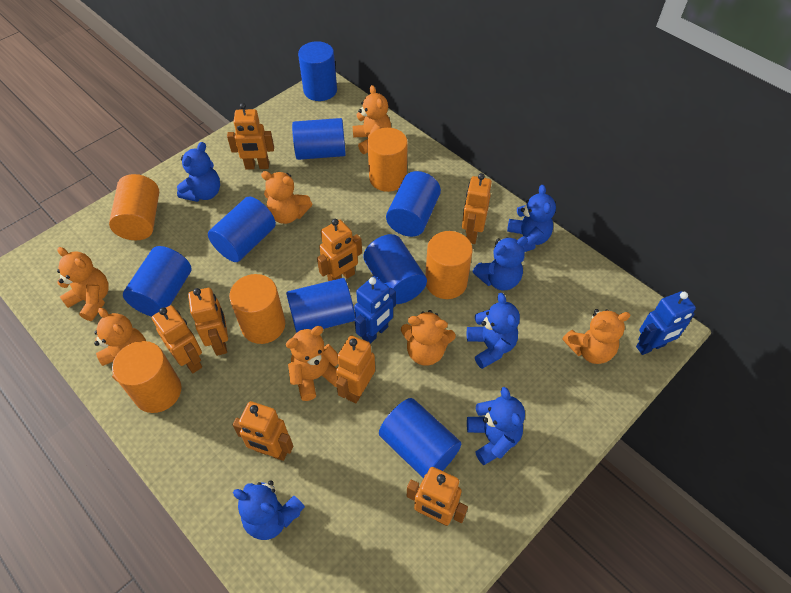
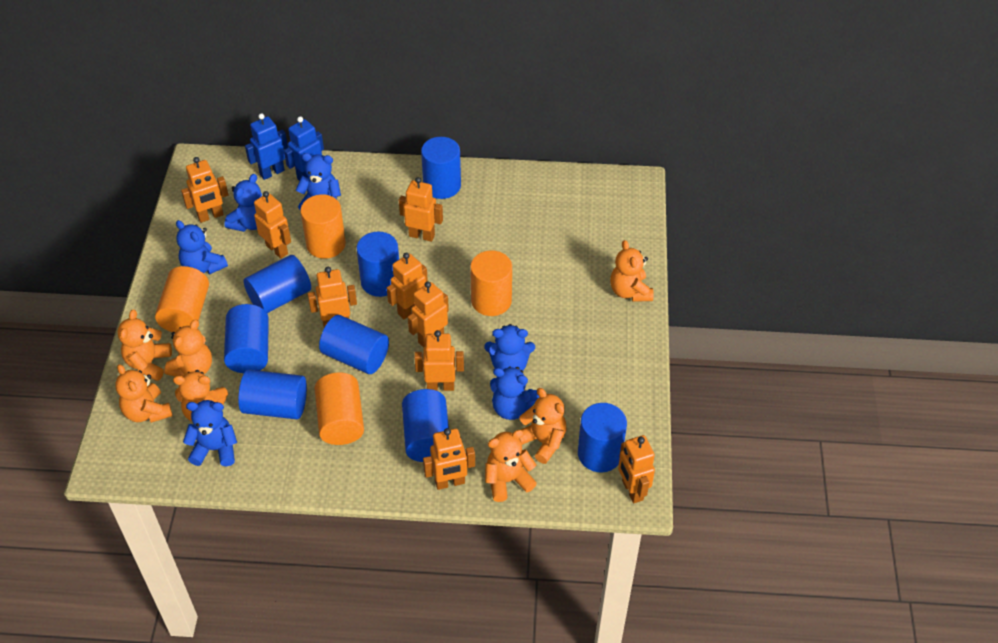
orange cylinder: 5 -> 4
orange robot: 8 -> 9

